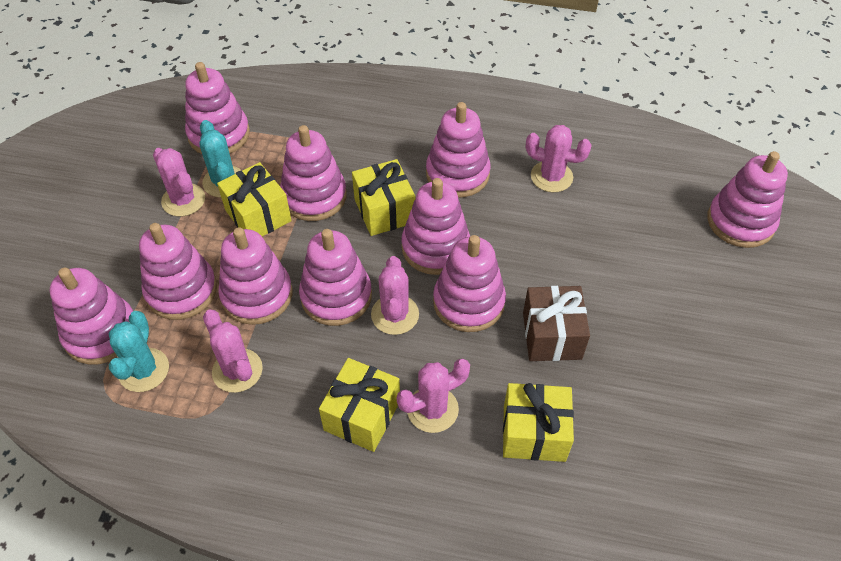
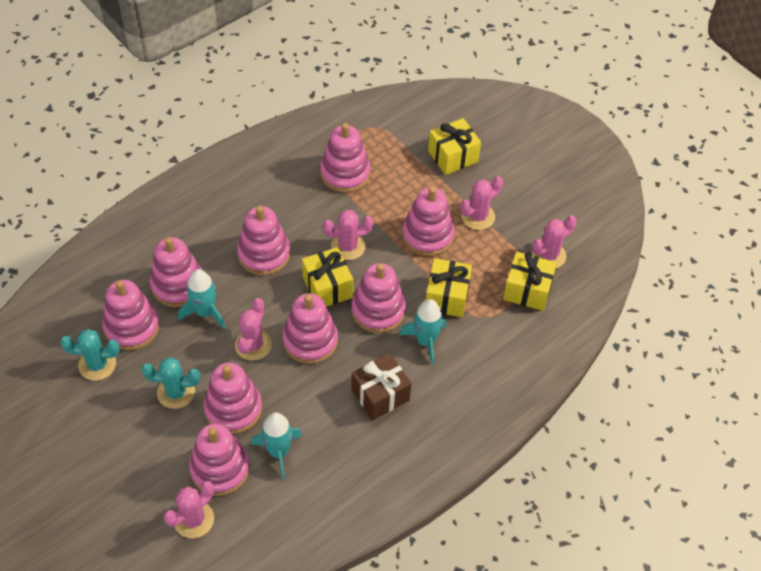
pink stacking toy: 10 -> 9
turquoise rocket: 0 -> 3

